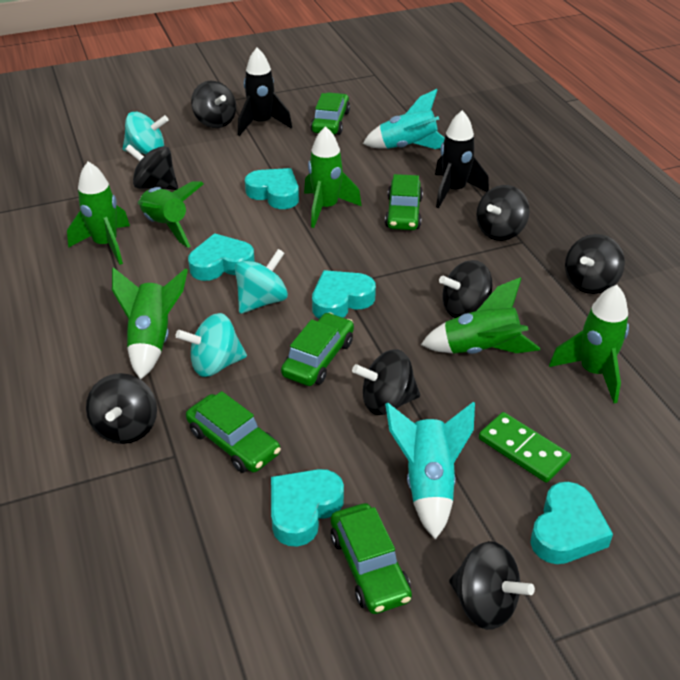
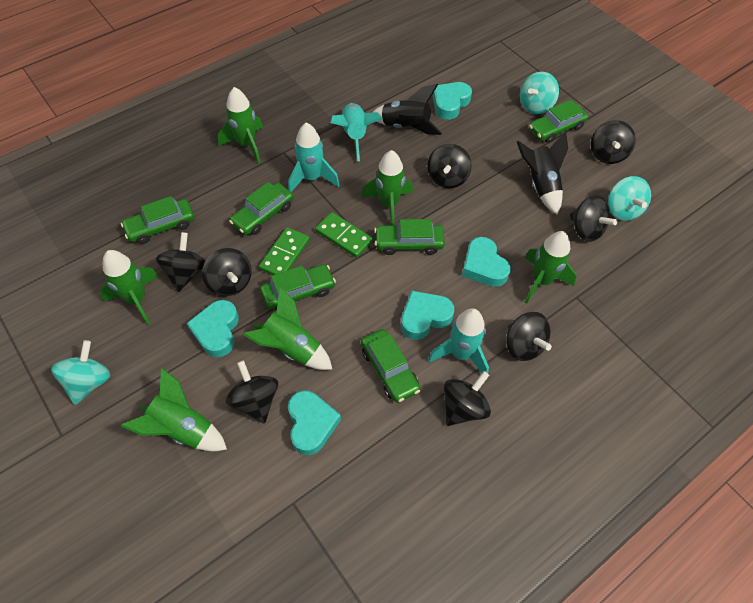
green car: 5 -> 6
green domino: 1 -> 2
turquoise rocket: 2 -> 3

